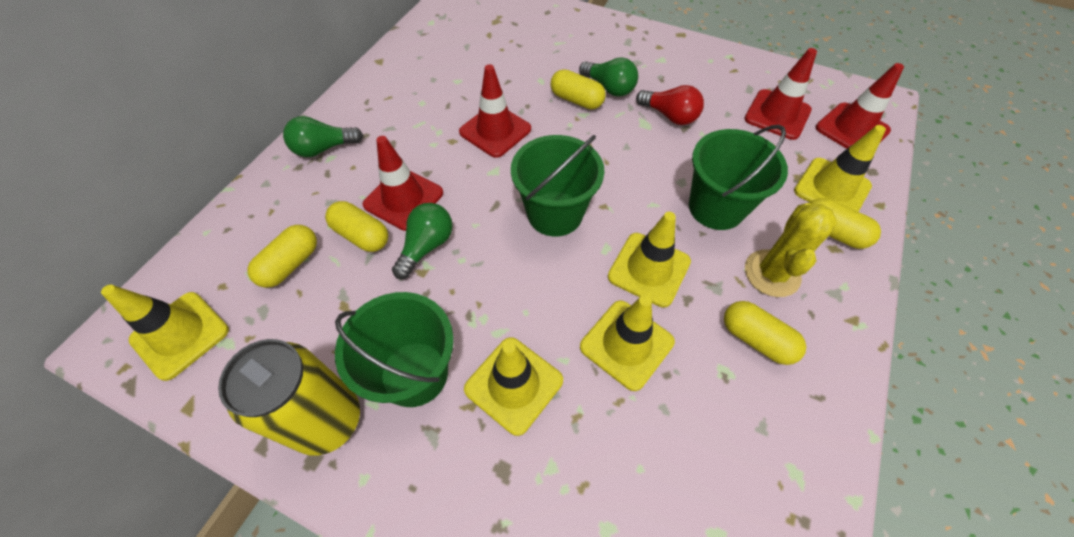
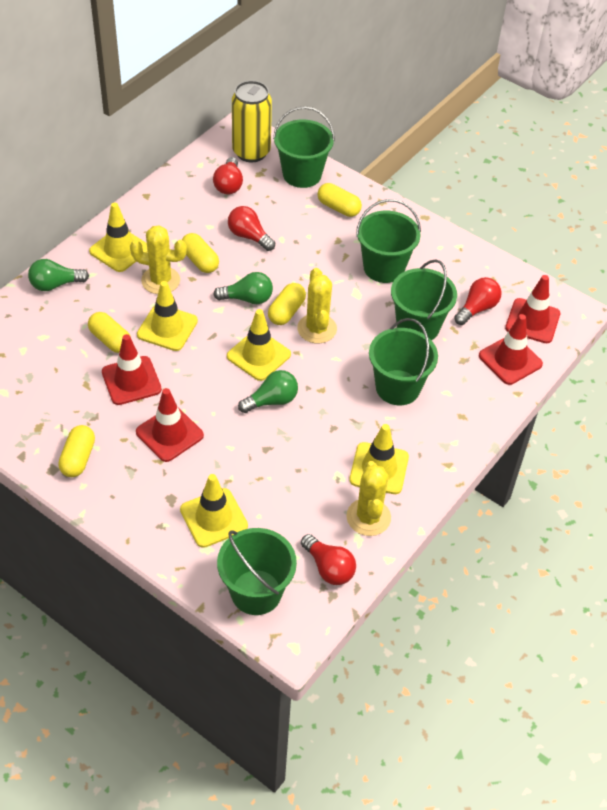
green bucket: 3 -> 5
red light bulb: 1 -> 4
yellow cactus: 1 -> 3

